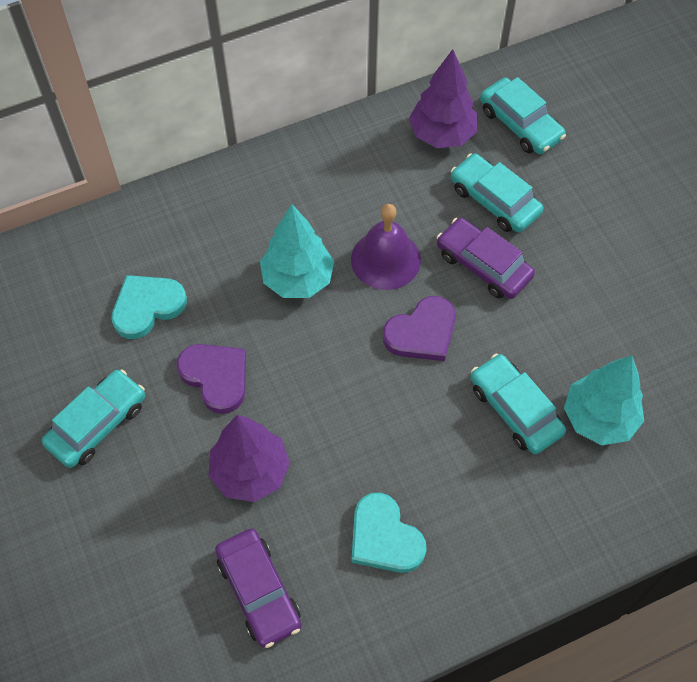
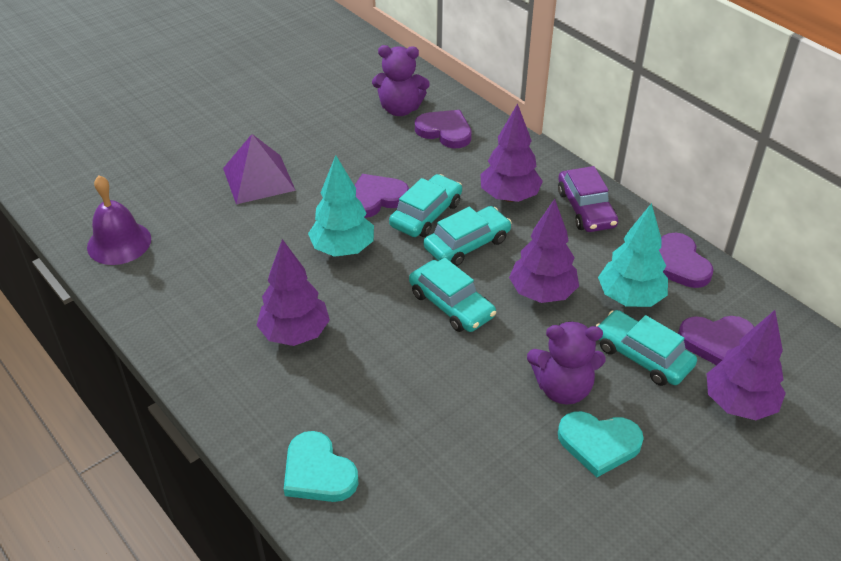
purple car: 2 -> 1
purple heart: 2 -> 4
purple pyramid: 0 -> 1
purple teddy bear: 0 -> 2
purple tree: 2 -> 4

